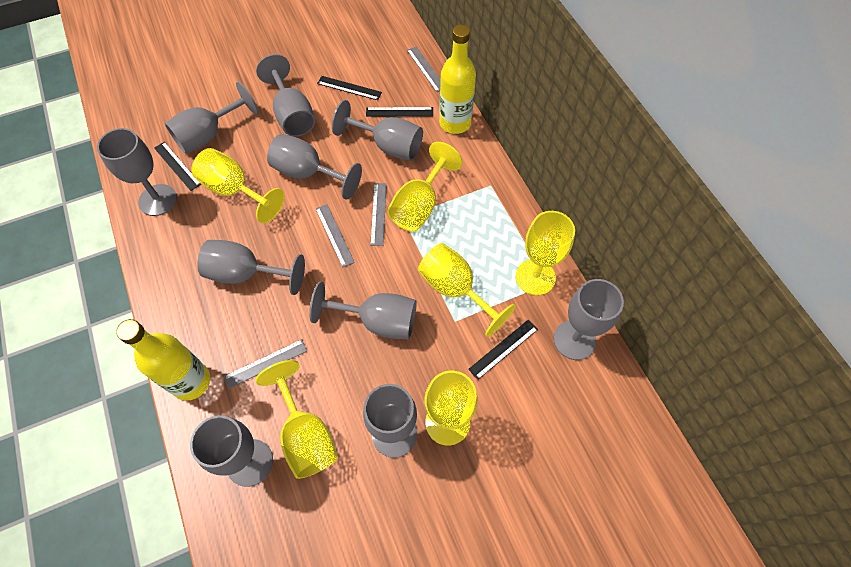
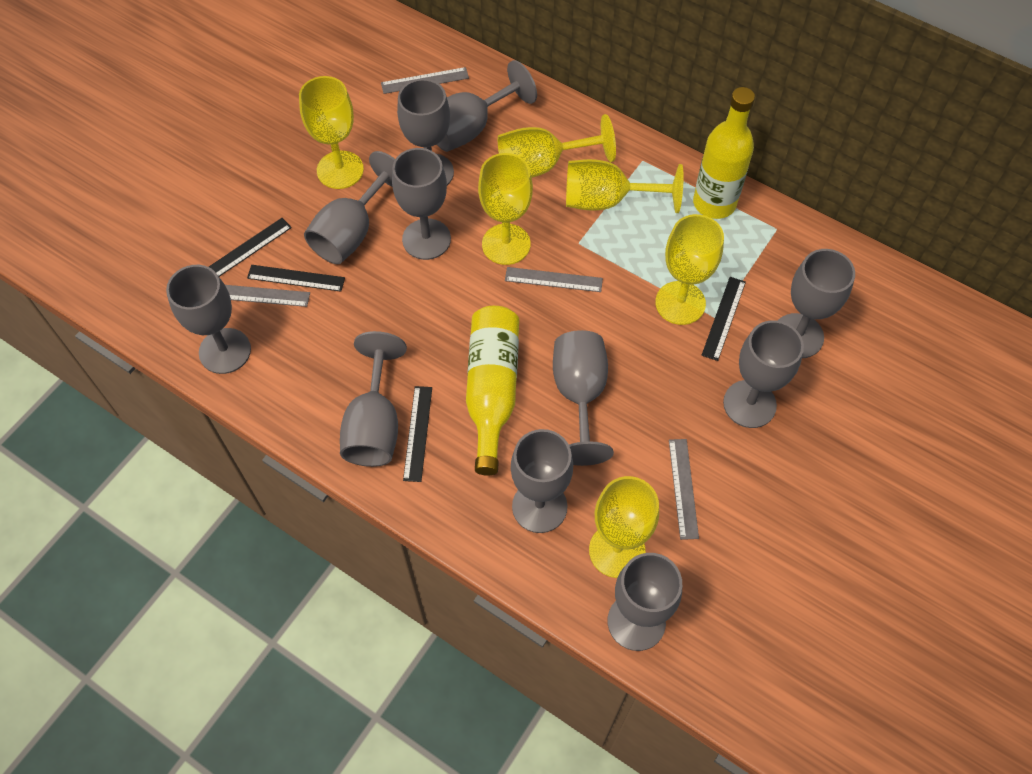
grey goblet: 10 -> 11

